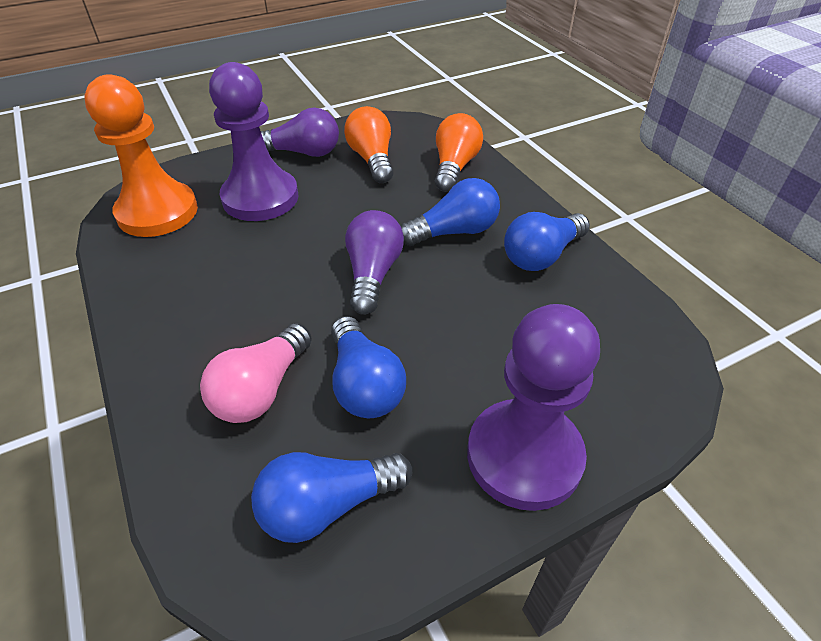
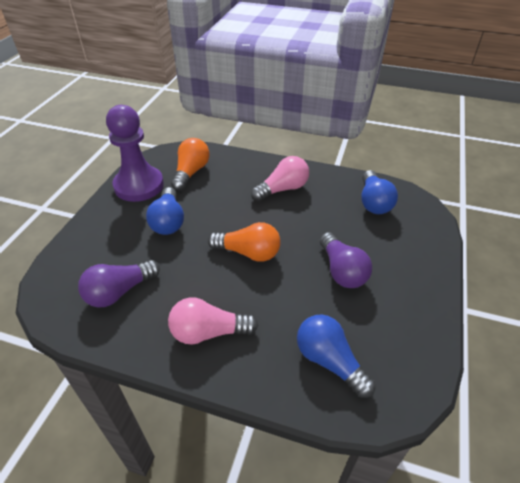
blue light bulb: 4 -> 3
orange pawn: 1 -> 0
pink light bulb: 1 -> 2
purple pawn: 2 -> 1

